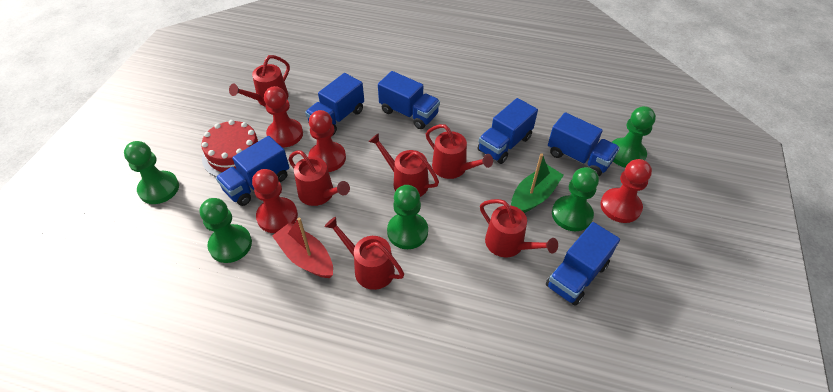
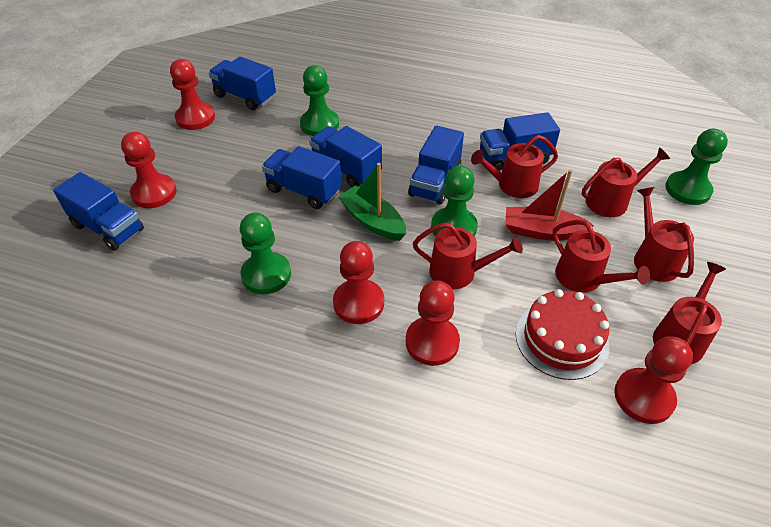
green pawn: 5 -> 4
red pawn: 4 -> 5

